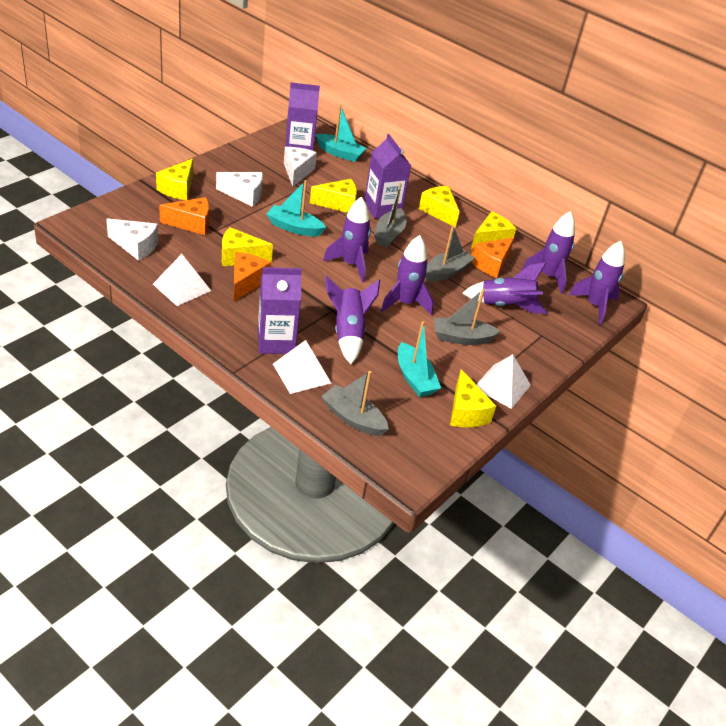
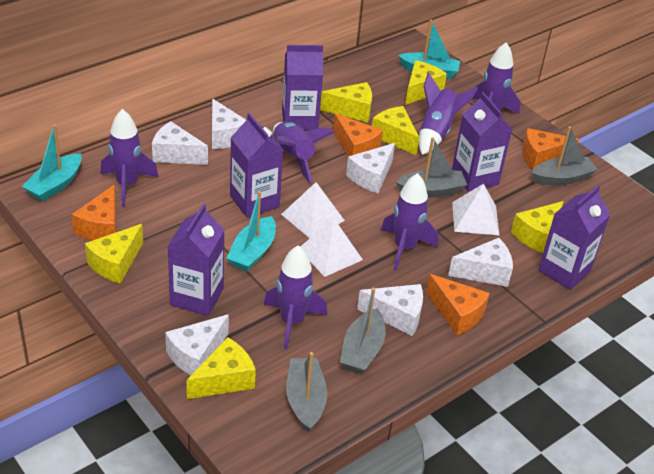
orange cheese: 3 -> 4
purple carton: 3 -> 5
white cheese: 3 -> 6

